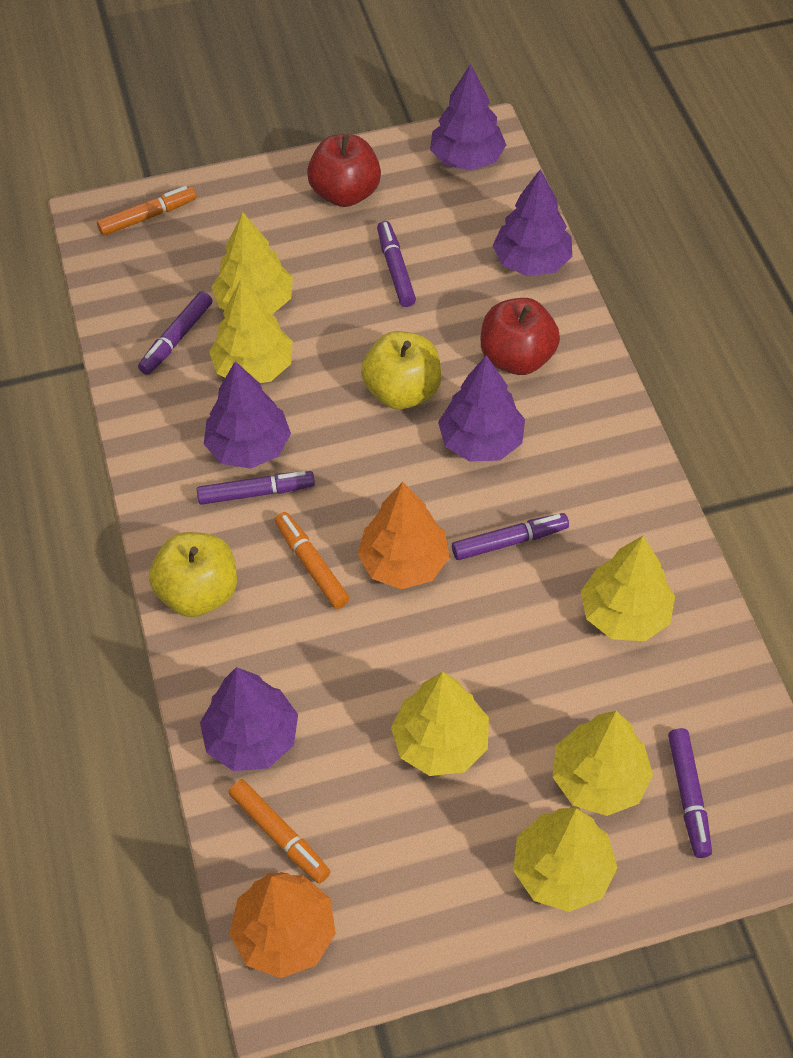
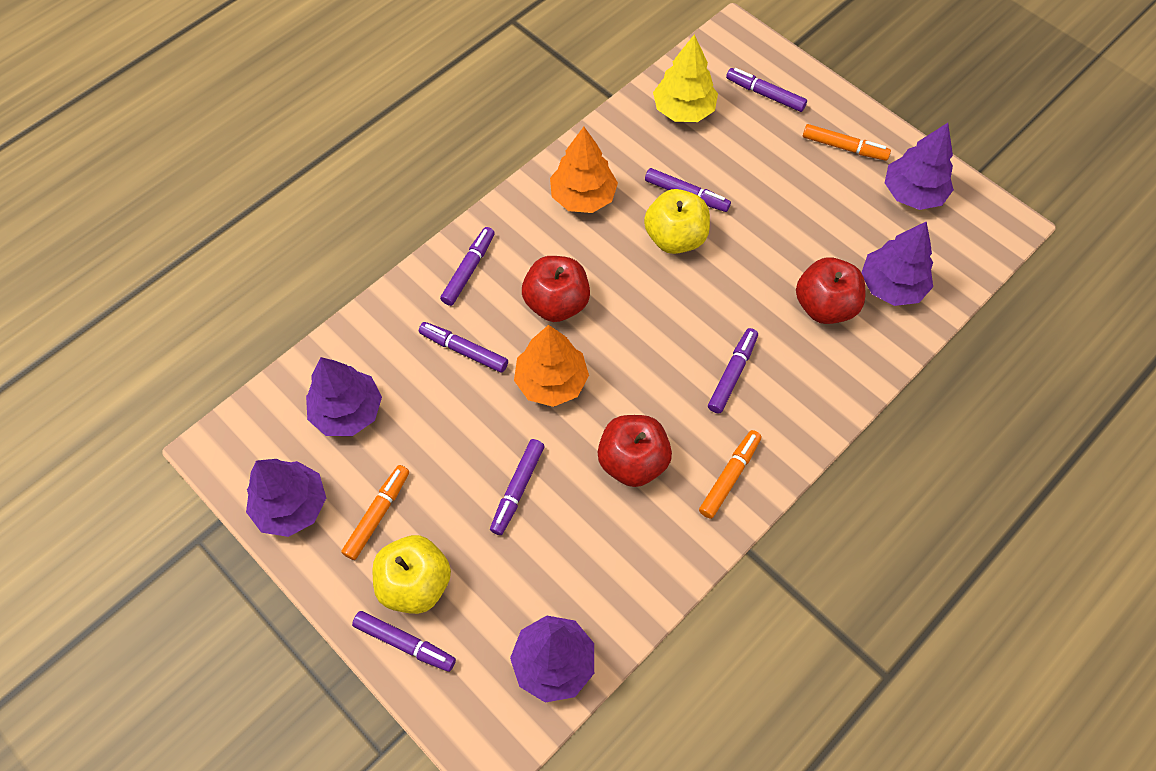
purple marker: 5 -> 7
red apple: 2 -> 3
yellow tree: 6 -> 1

